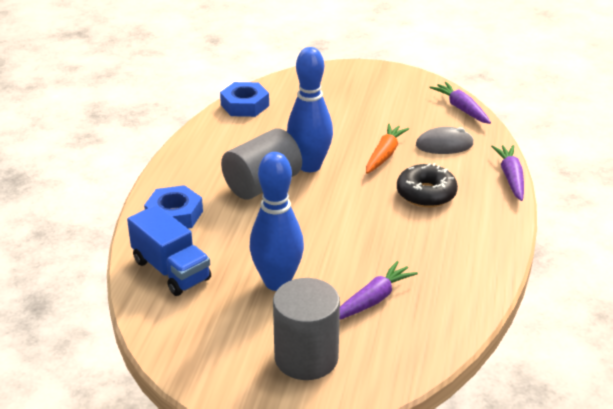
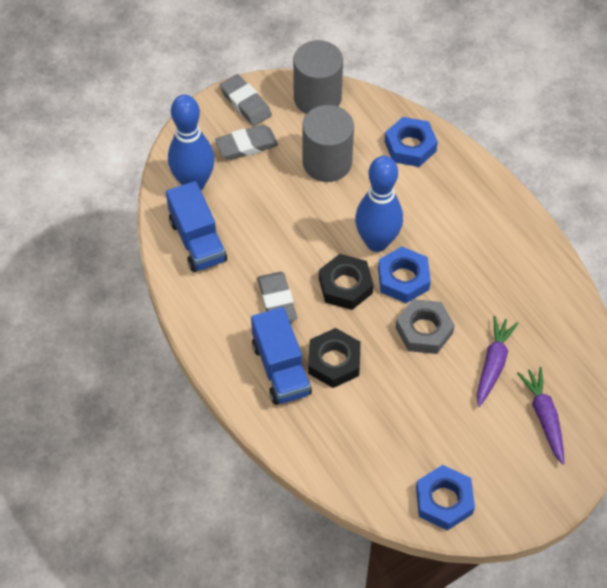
black donut: 1 -> 0
black nut: 0 -> 2
blue nut: 2 -> 3
blue truck: 1 -> 2
grey eraser: 0 -> 3
grey mouse: 1 -> 0
grey nut: 0 -> 1
orange carrot: 1 -> 0
purple carrot: 3 -> 2

